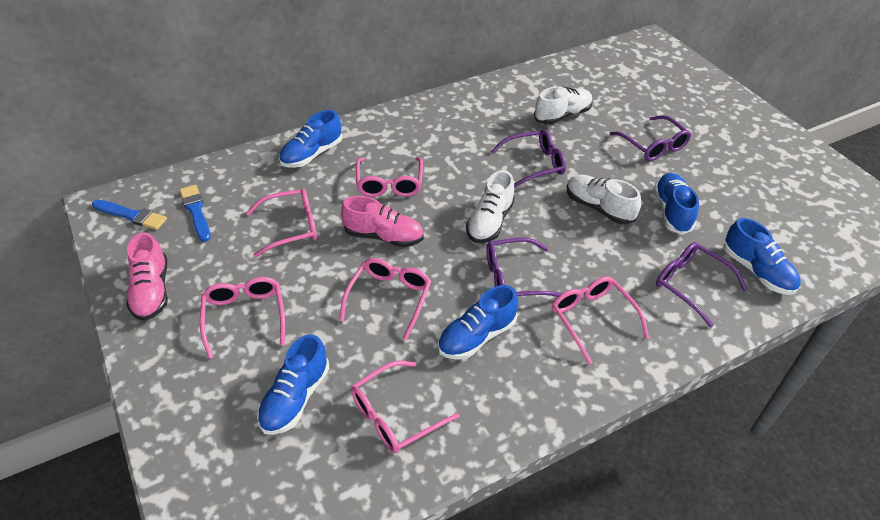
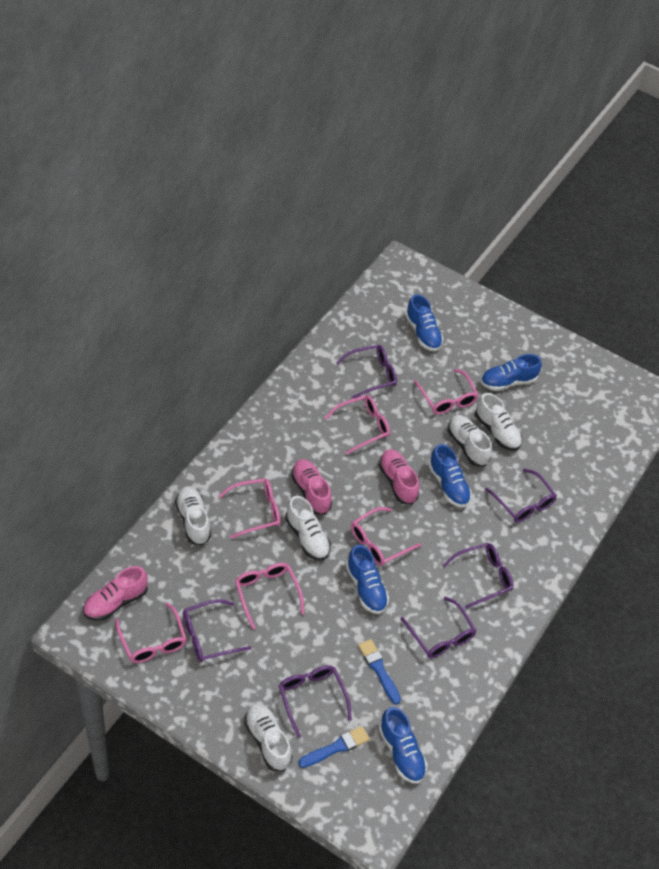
pink shoe: 2 -> 3
purple glasses: 4 -> 6
white shoe: 3 -> 5

